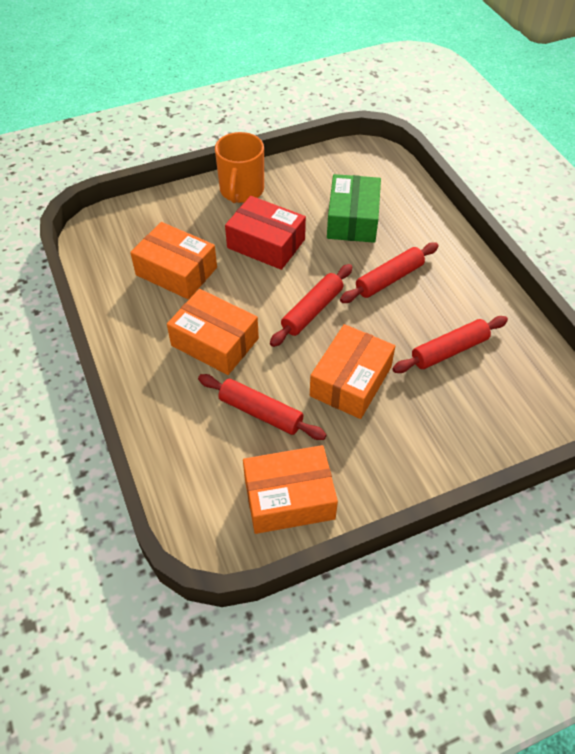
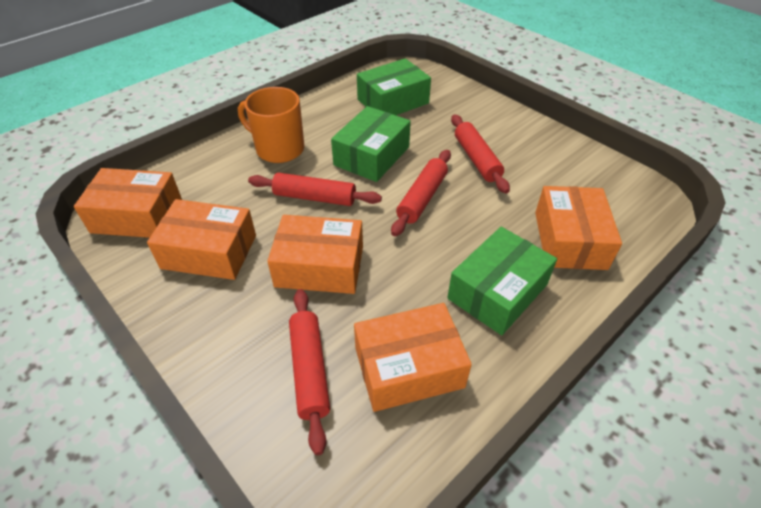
green box: 1 -> 3
orange box: 4 -> 5
red box: 1 -> 0

